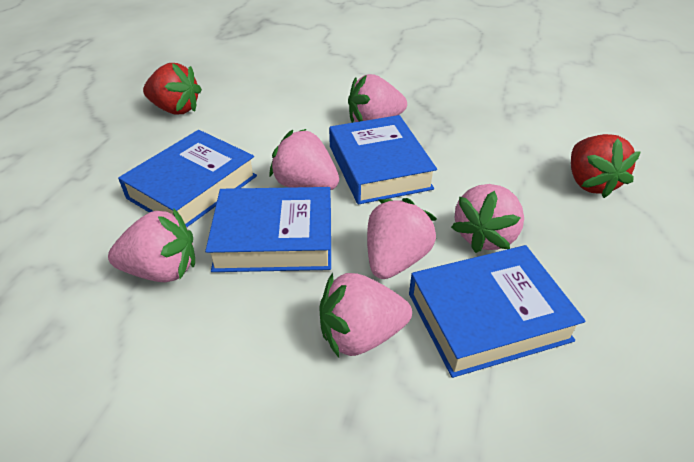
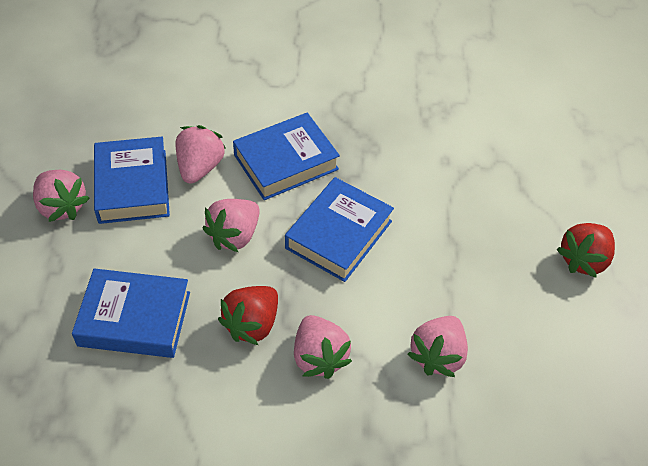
pink strawberry: 6 -> 5

